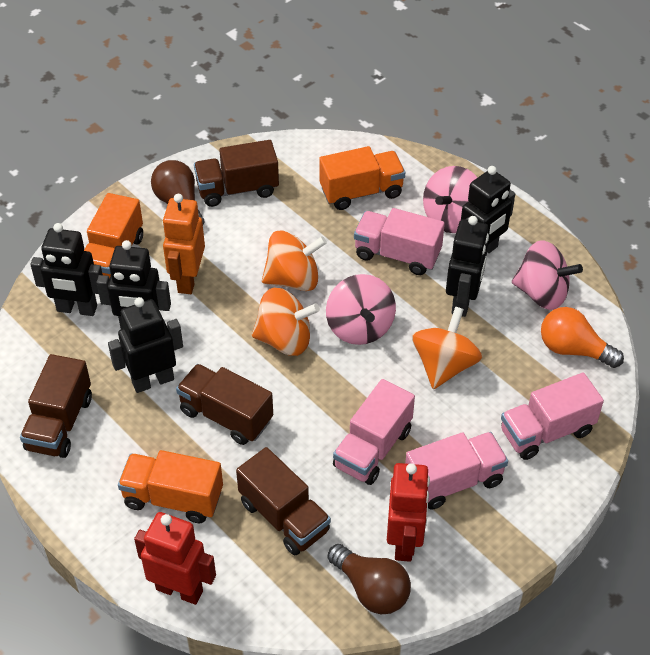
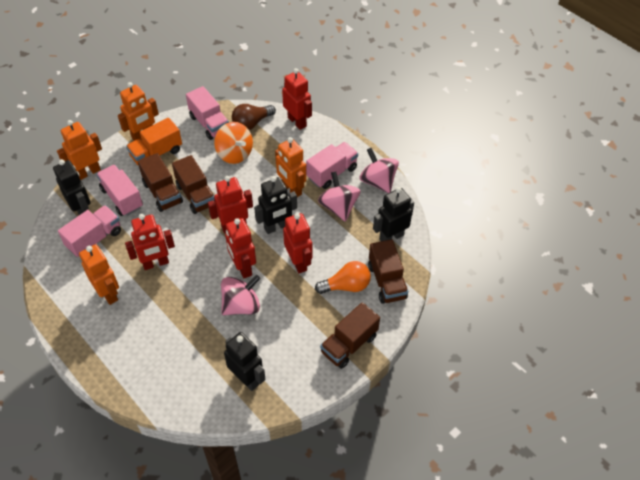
black robot: 5 -> 4
brown light bulb: 2 -> 1
orange robot: 1 -> 4
orange spinning top: 3 -> 1
orange truck: 3 -> 1
red robot: 2 -> 5

